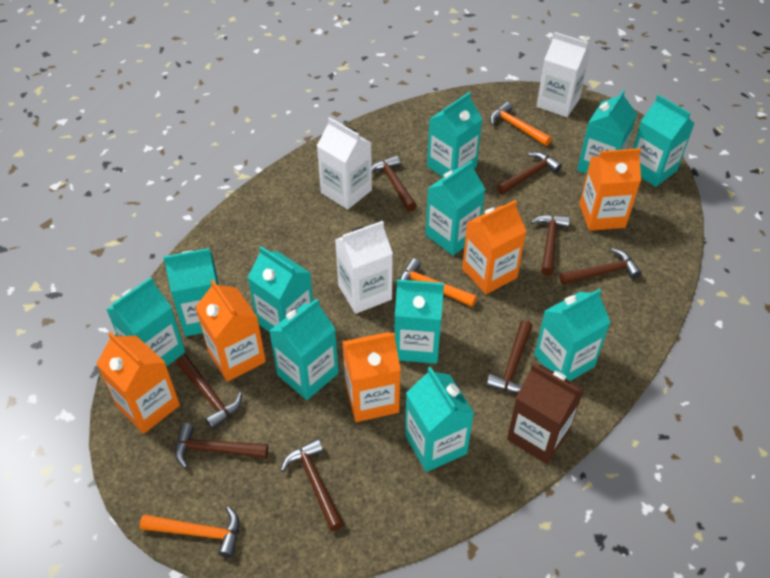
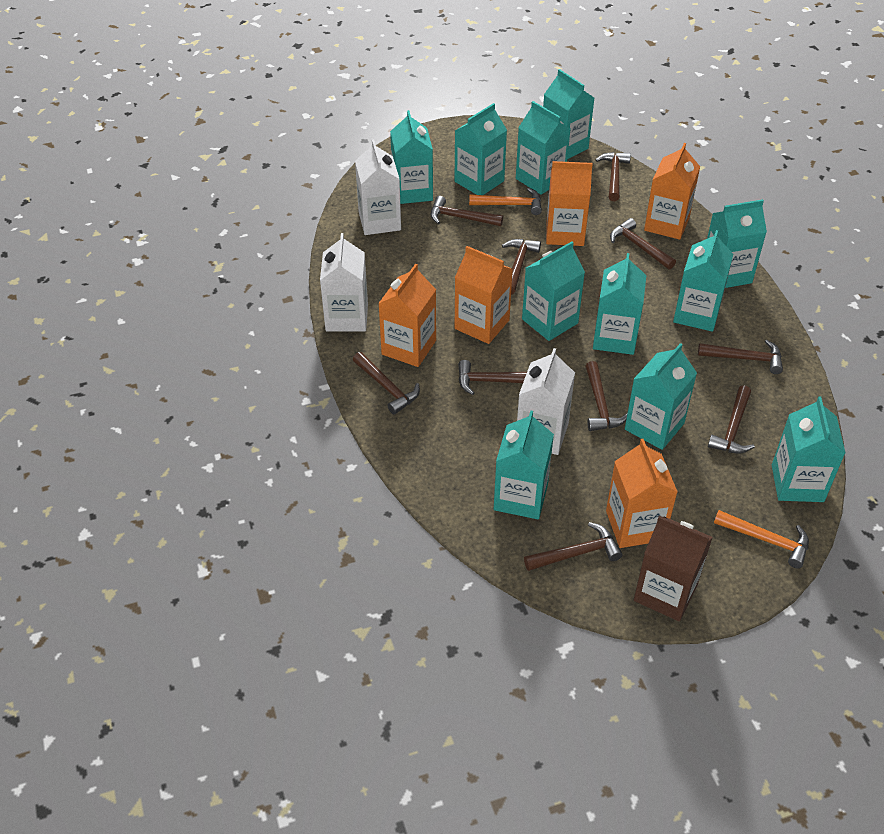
brown hammer: 8 -> 10
orange hammer: 3 -> 2

